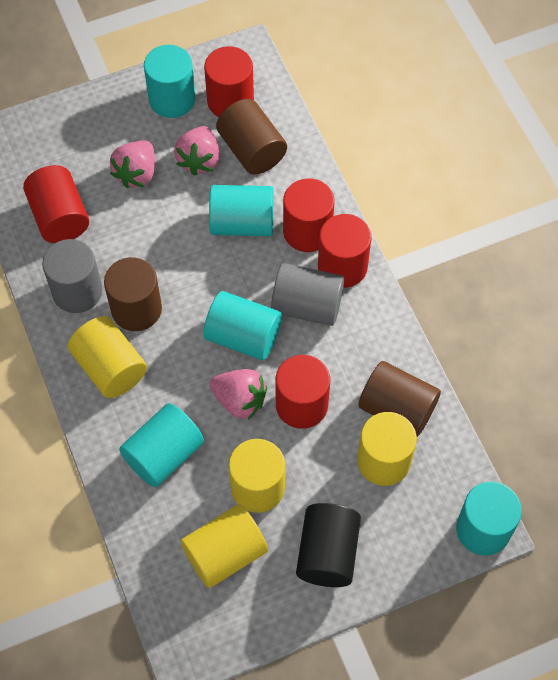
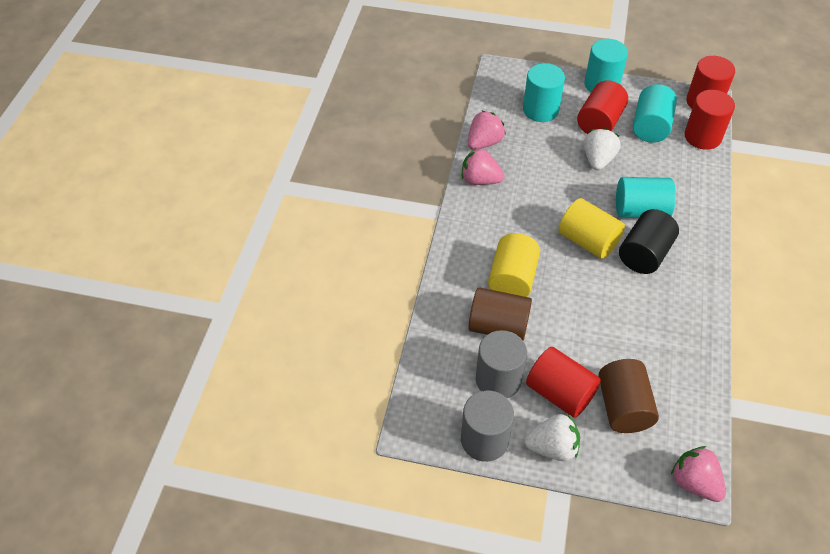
brown cylinder: 3 -> 2
red cylinder: 5 -> 4
turquoise cylinder: 5 -> 4
white strawberry: 0 -> 2
yellow cylinder: 4 -> 2

